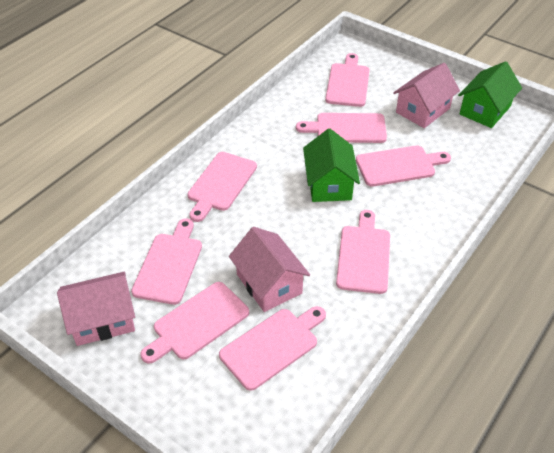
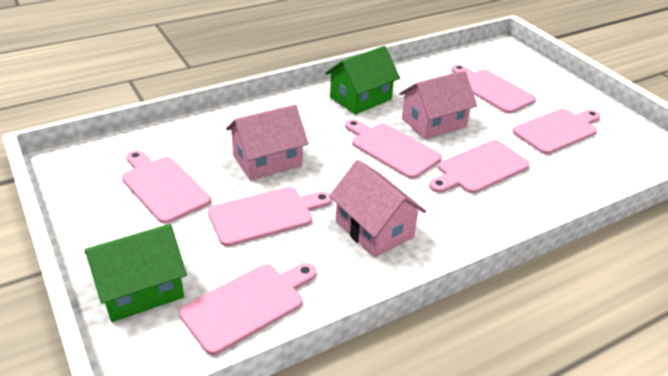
pink cutting board: 8 -> 7

